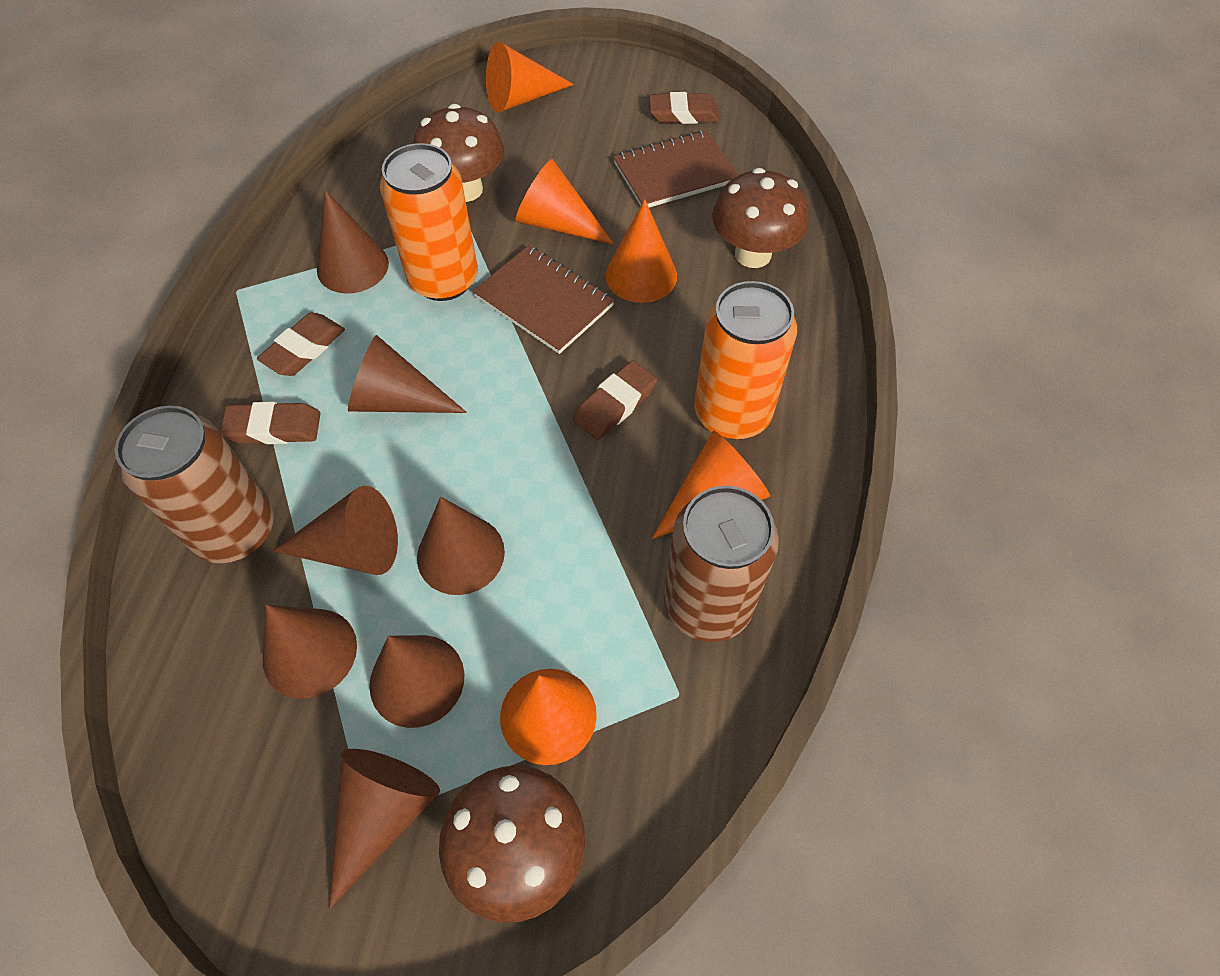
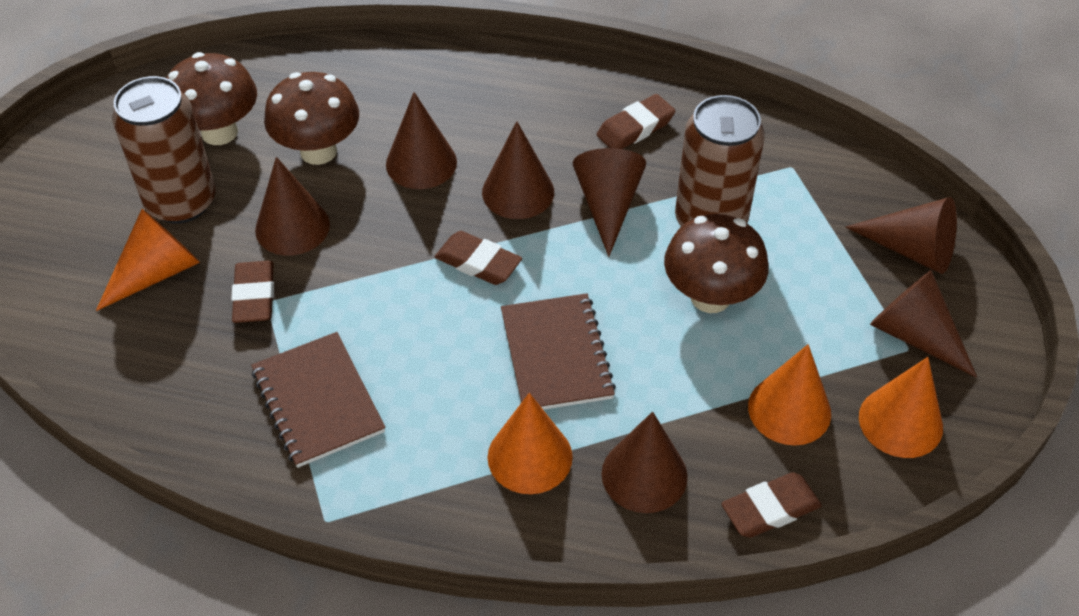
orange can: 2 -> 0
orange cone: 5 -> 4

